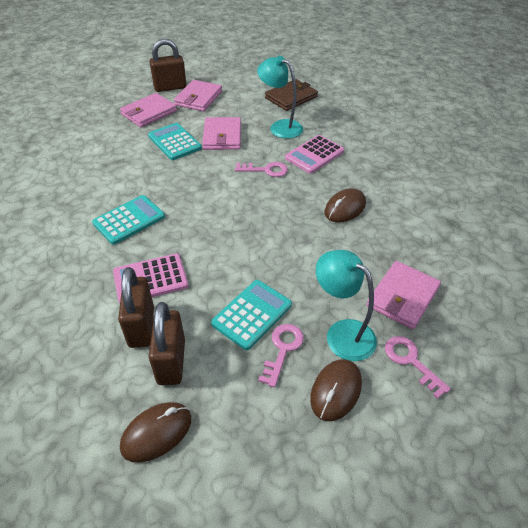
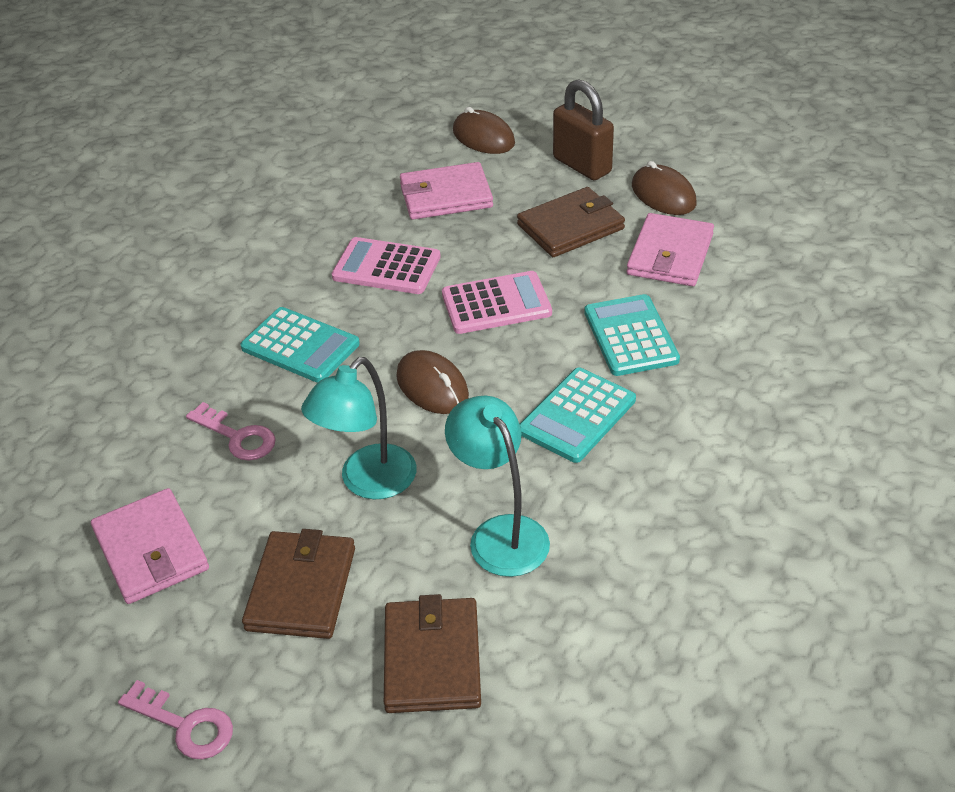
brown padlock: 3 -> 1
brown wallet: 1 -> 3
pink key: 3 -> 2
pink wallet: 4 -> 3

